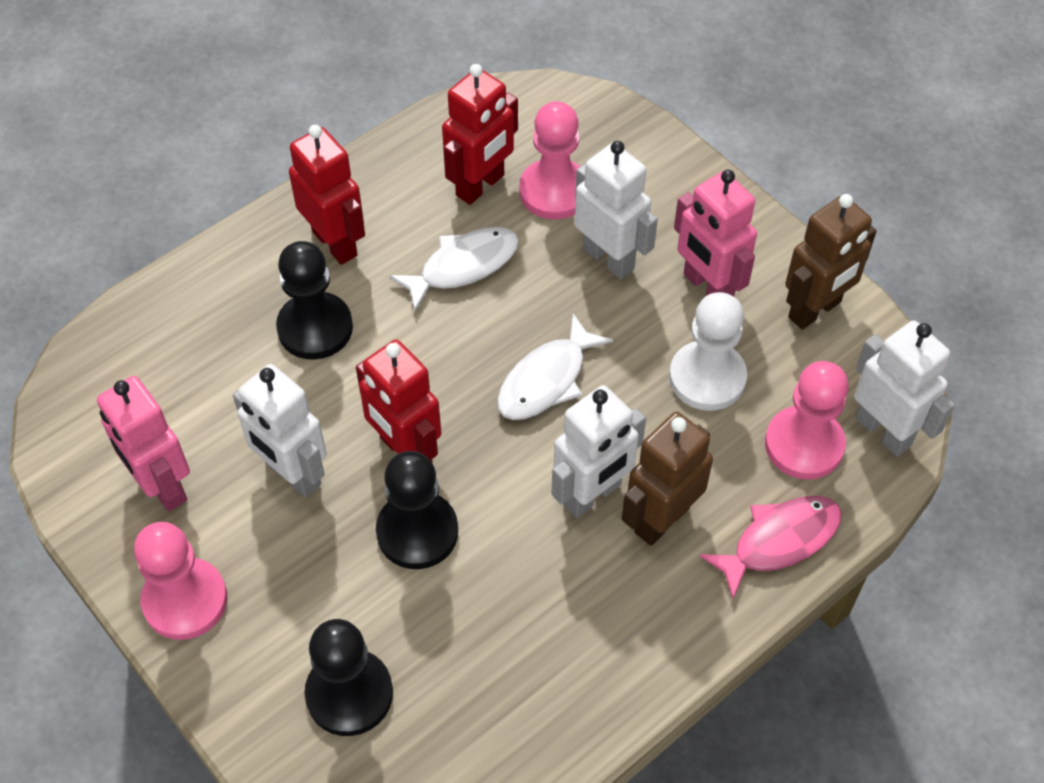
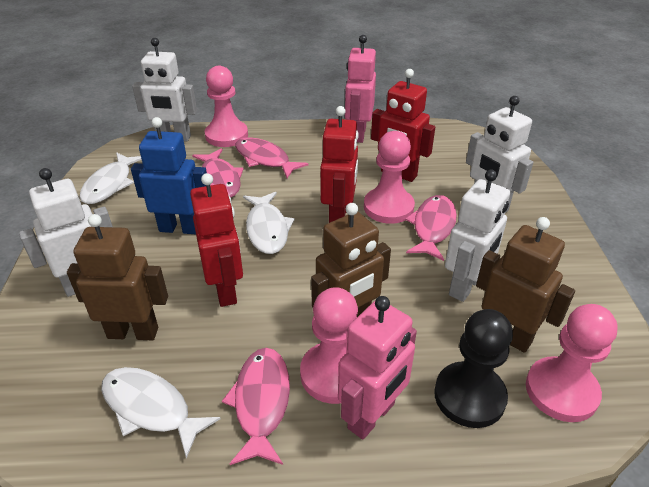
black pawn: 3 -> 1
blue robot: 0 -> 1
brown robot: 2 -> 3
pink fish: 1 -> 4
pink pawn: 3 -> 4
white fish: 2 -> 3
white pawn: 1 -> 0

